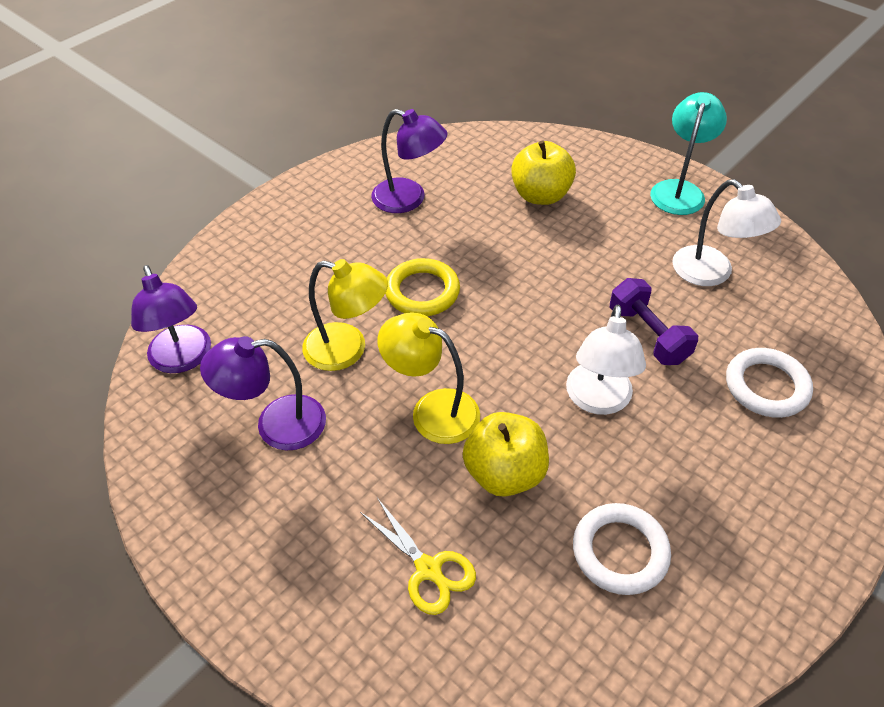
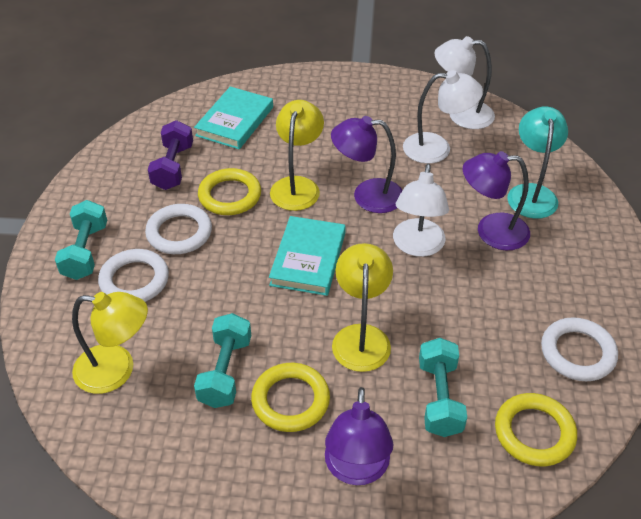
turquoise book: 0 -> 2
turquoise dumbbell: 0 -> 3
white lamp: 2 -> 3
white ring: 2 -> 3
yellow apple: 2 -> 0
yellow lamp: 2 -> 3
yellow ring: 1 -> 3
yellow scissors: 1 -> 0

